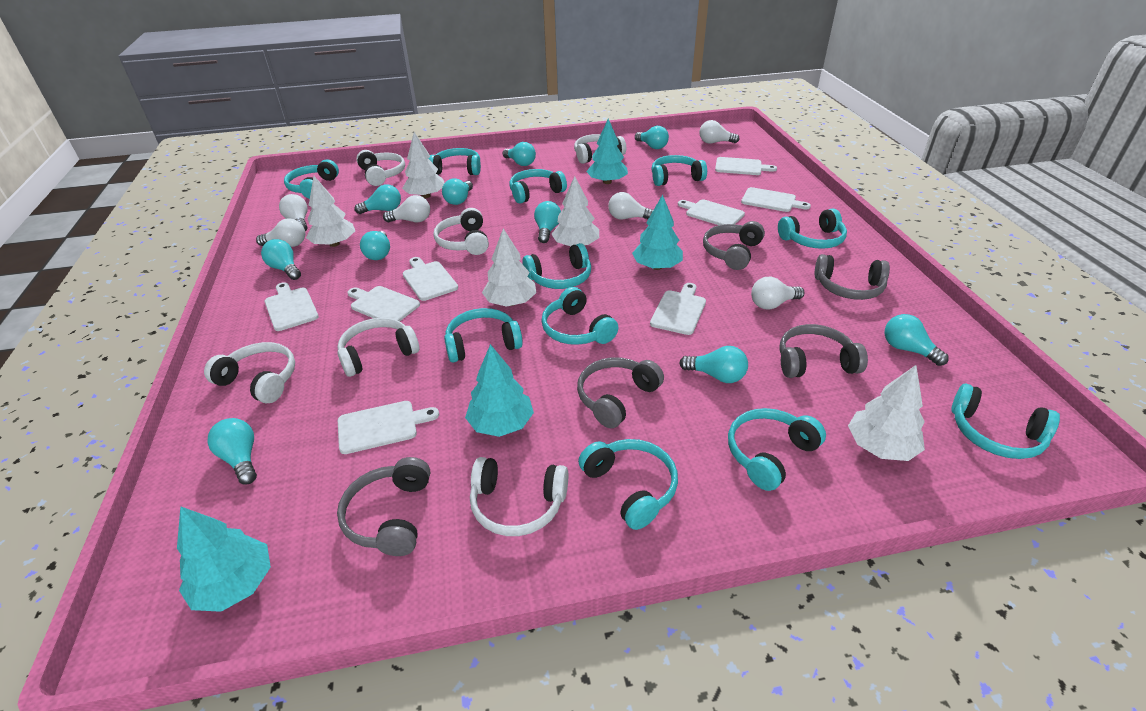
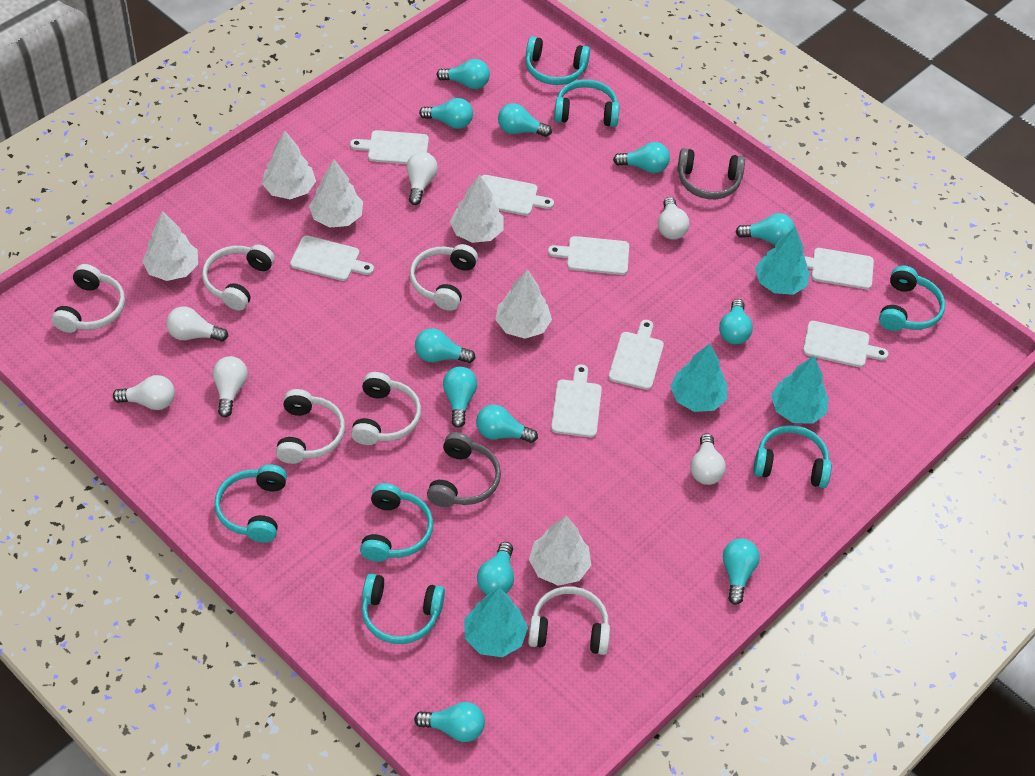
grey headphones: 5 -> 2
turquoise headphones: 11 -> 7
turquoise light bulb: 10 -> 12
white tree: 5 -> 6

